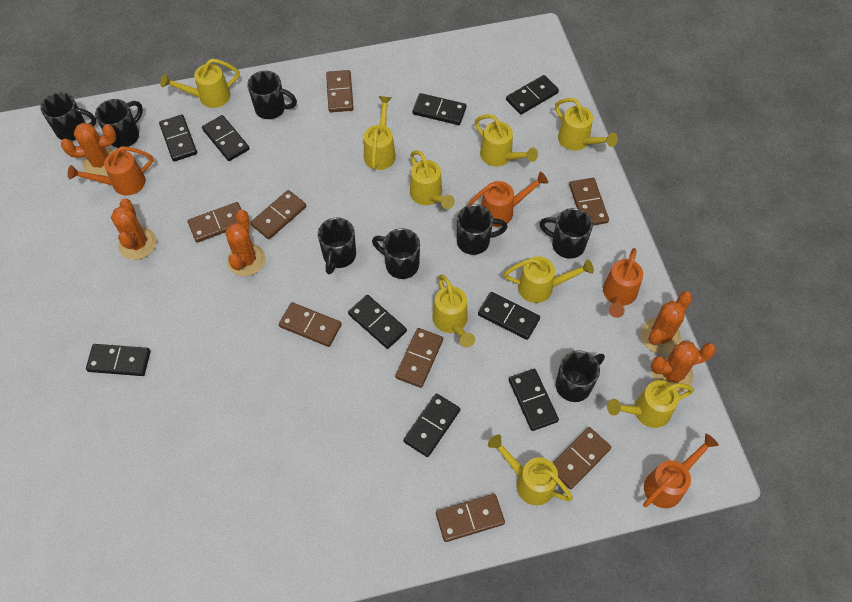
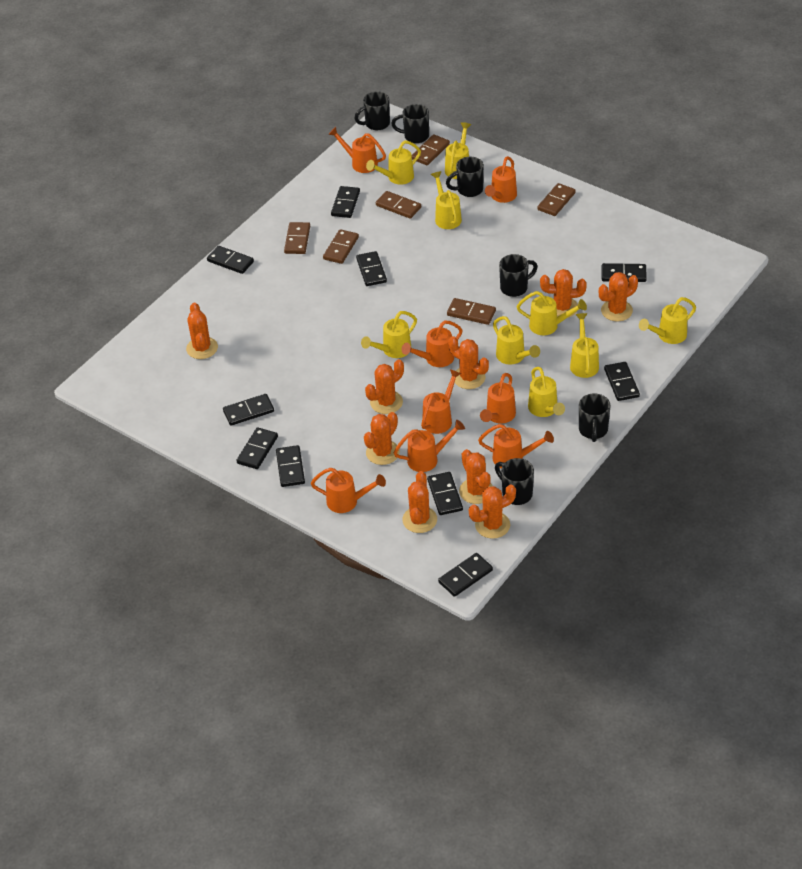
black domino: 9 -> 10
black mug: 8 -> 6
brown domino: 8 -> 6
orange cactus: 5 -> 9
orange watering can: 4 -> 8

